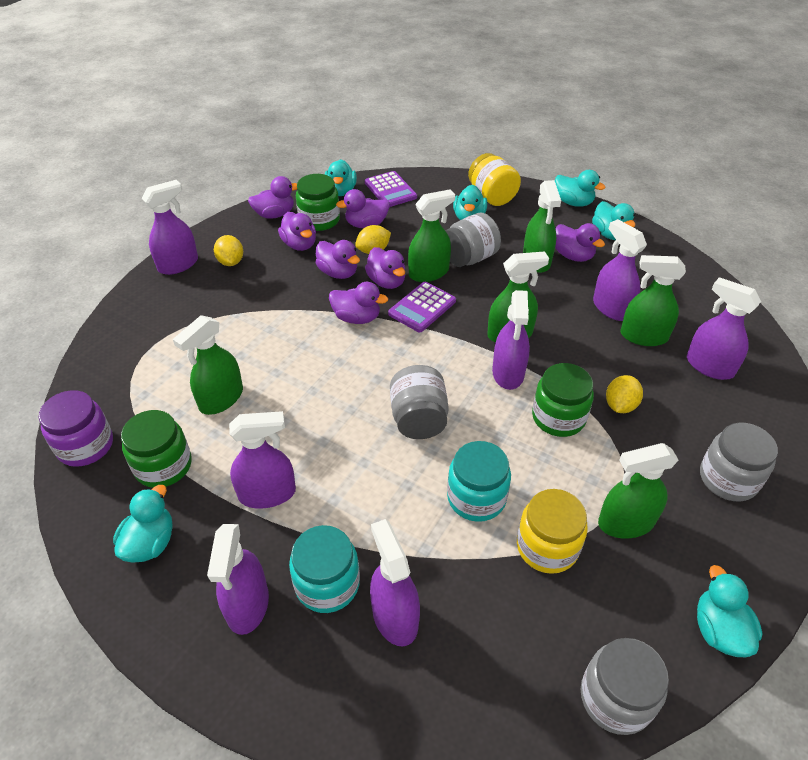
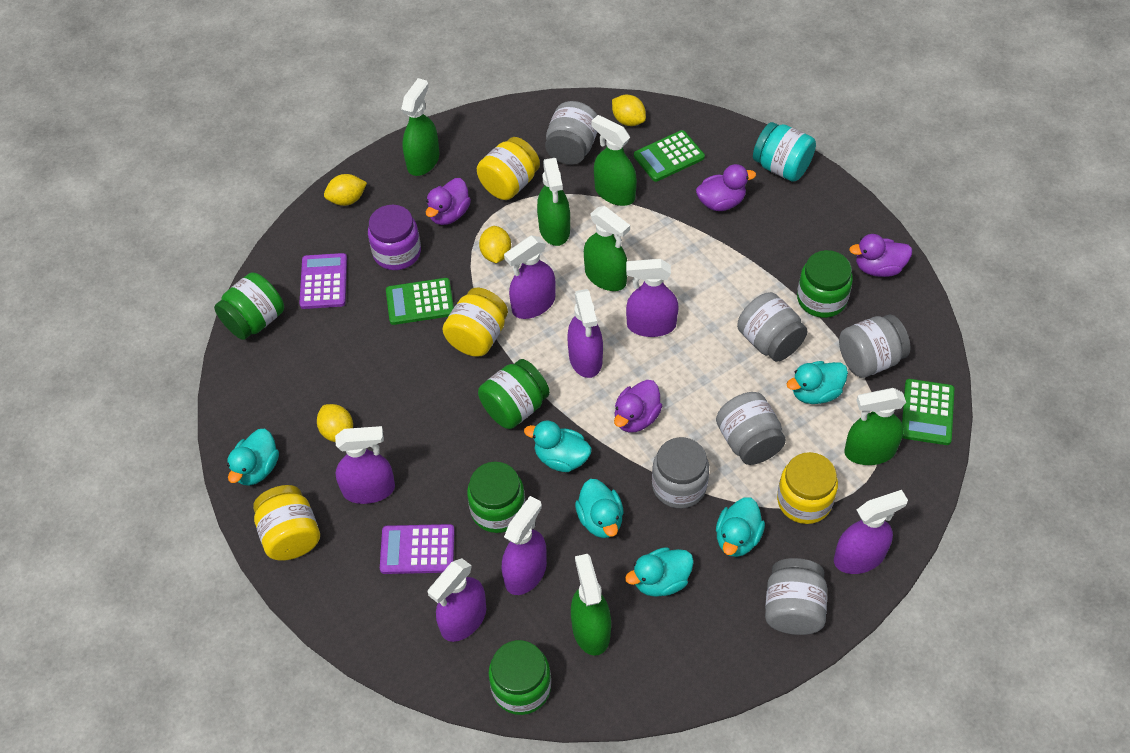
green calculator: 0 -> 3
green jar: 3 -> 5
grey jar: 4 -> 6
purple duck: 7 -> 4
turquoise jar: 2 -> 1
yellow jar: 2 -> 4
yellow lemon: 3 -> 4

